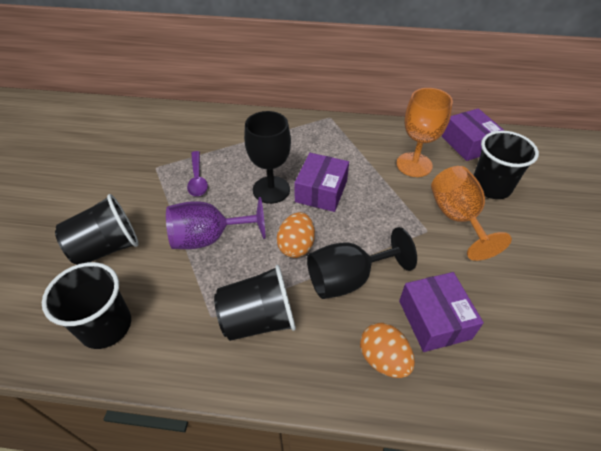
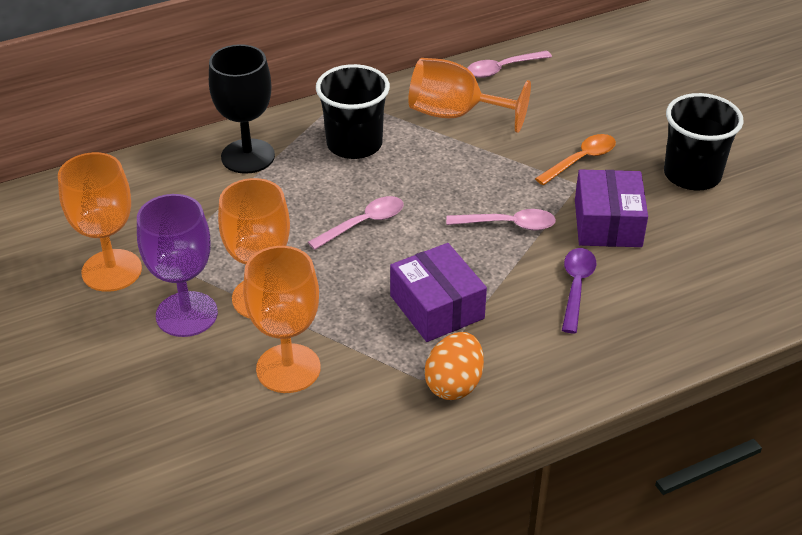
black cup: 4 -> 2
black goblet: 2 -> 1
orange egg: 2 -> 1
orange goblet: 2 -> 4
orange spoon: 0 -> 1
pink spoon: 0 -> 3
purple box: 3 -> 2

